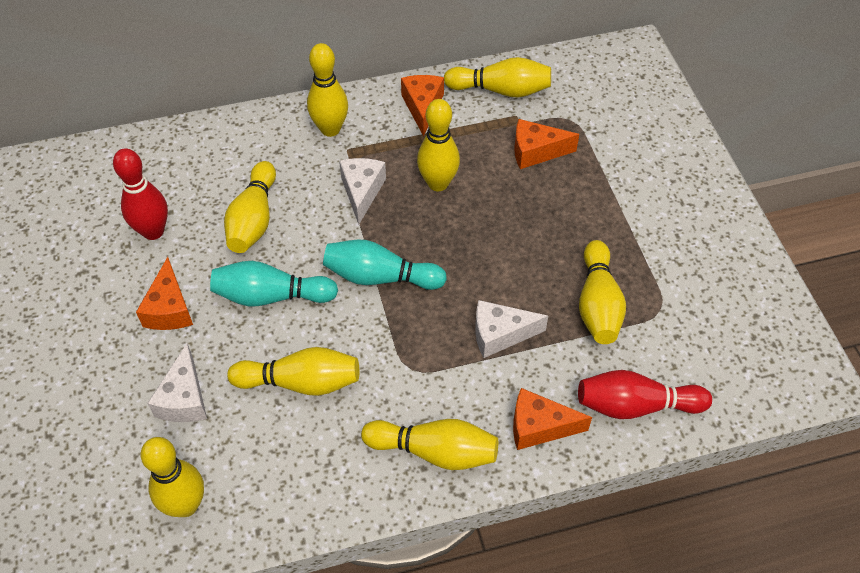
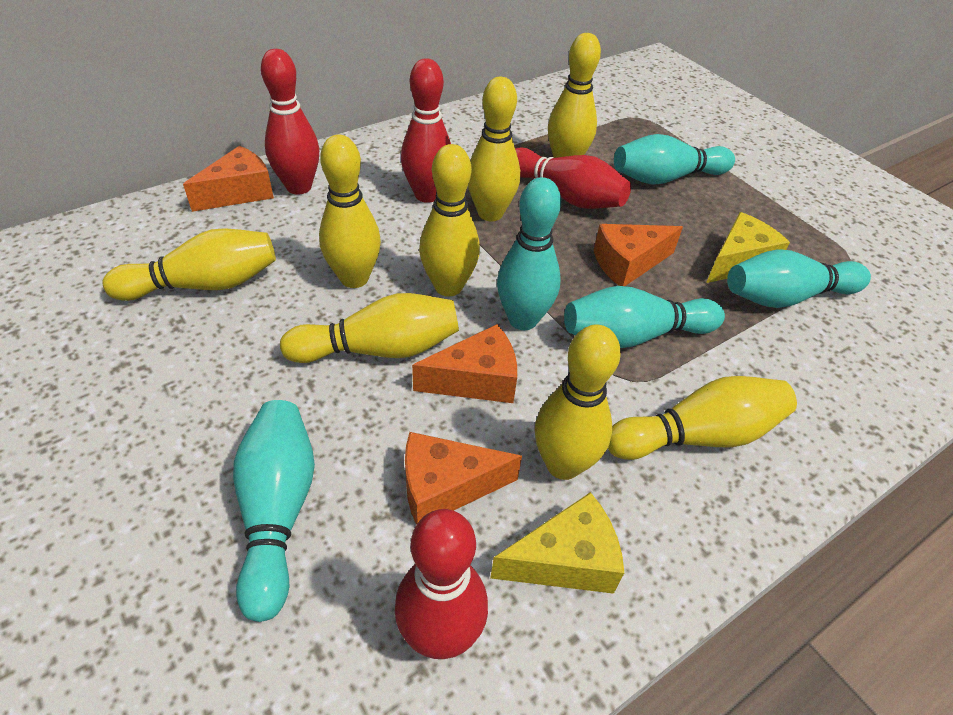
red bowling pin: 2 -> 4
turquoise bowling pin: 2 -> 5
white cheese: 3 -> 0
yellow cheese: 0 -> 2

